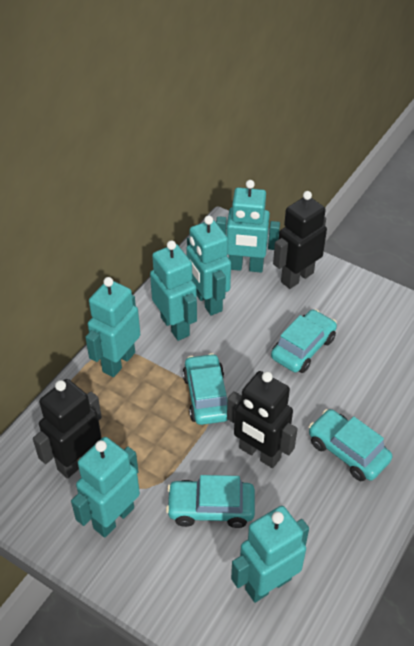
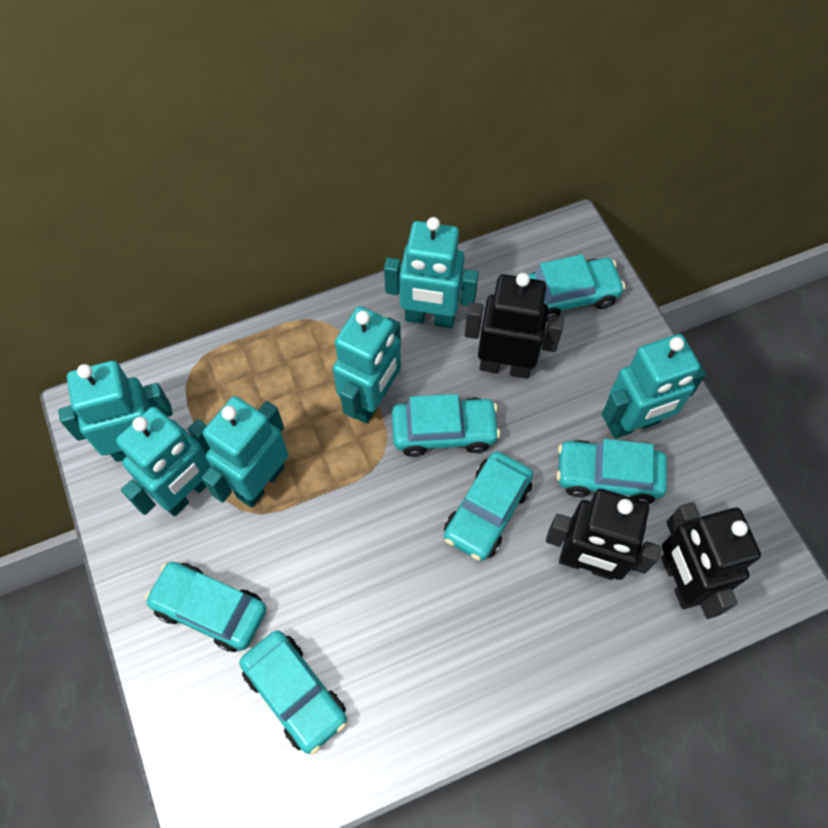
turquoise car: 4 -> 6

